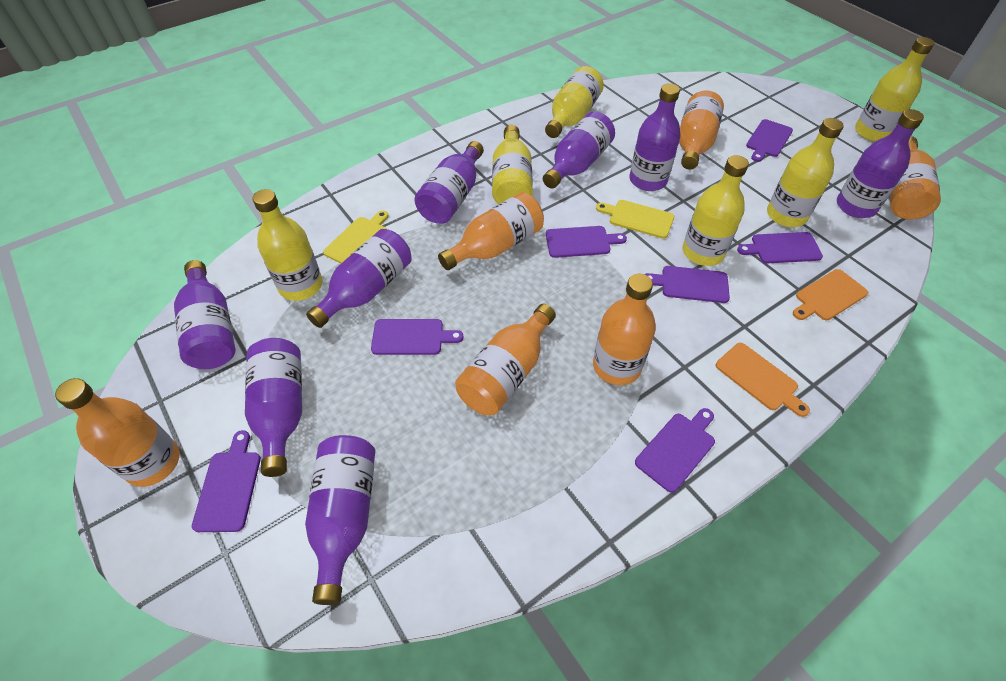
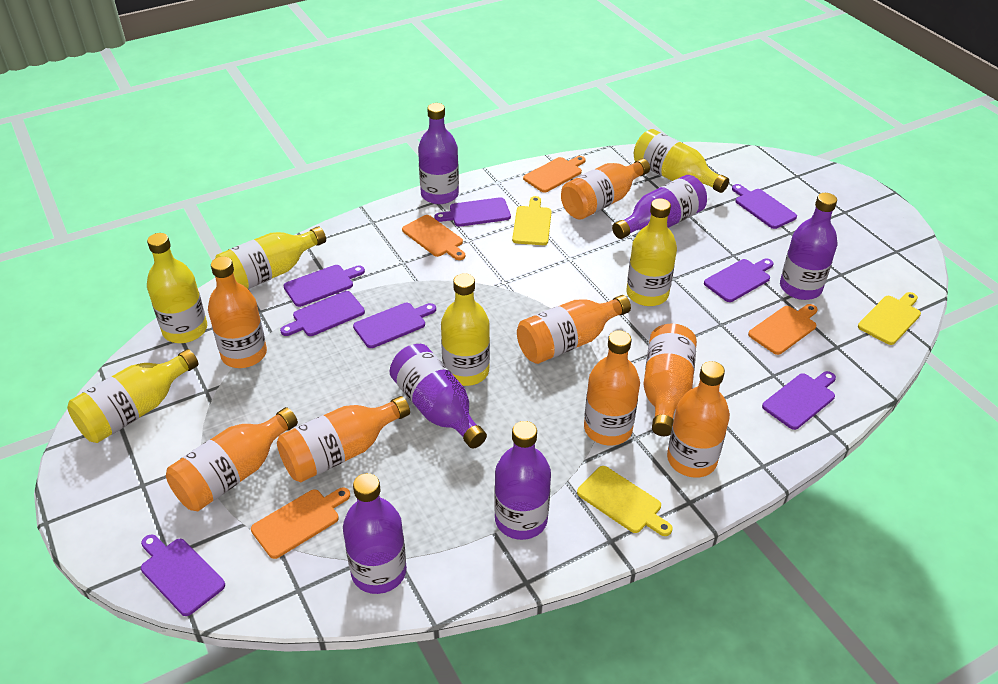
orange bottle: 6 -> 8
orange cutting board: 2 -> 4
purple bottle: 8 -> 6
purple cutting board: 7 -> 8
yellow cutting board: 2 -> 3

